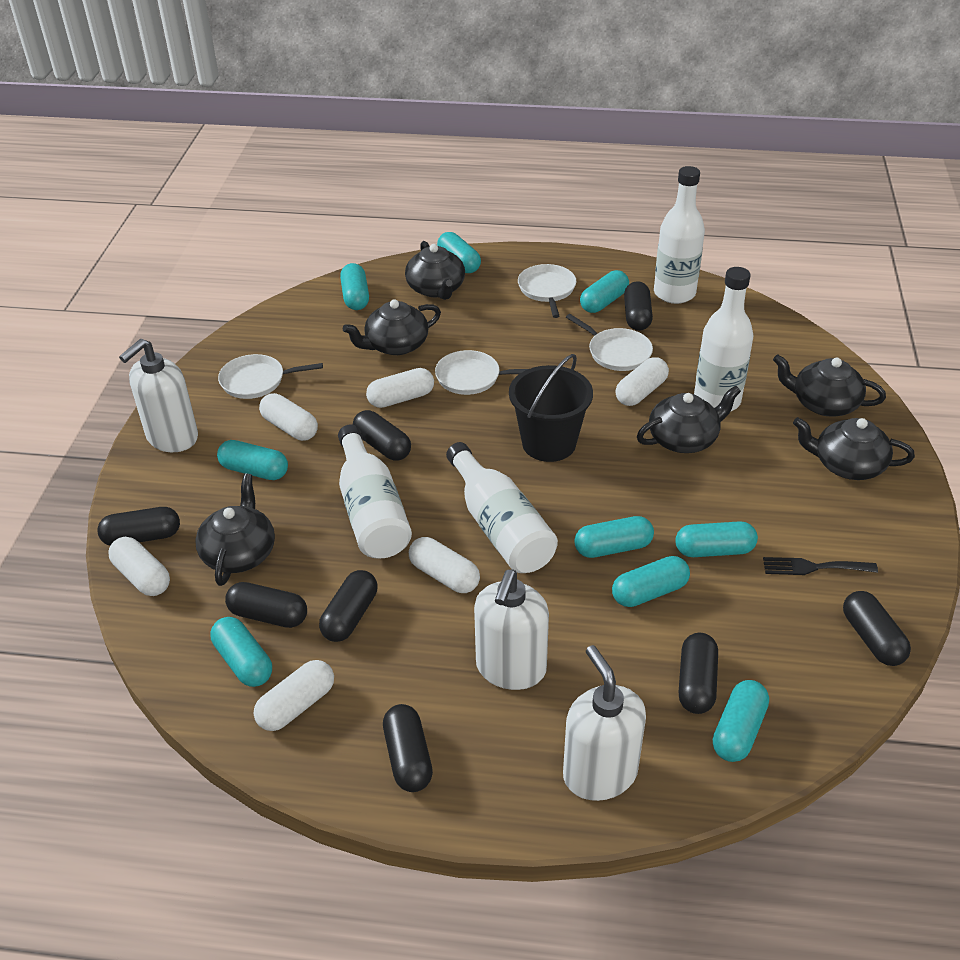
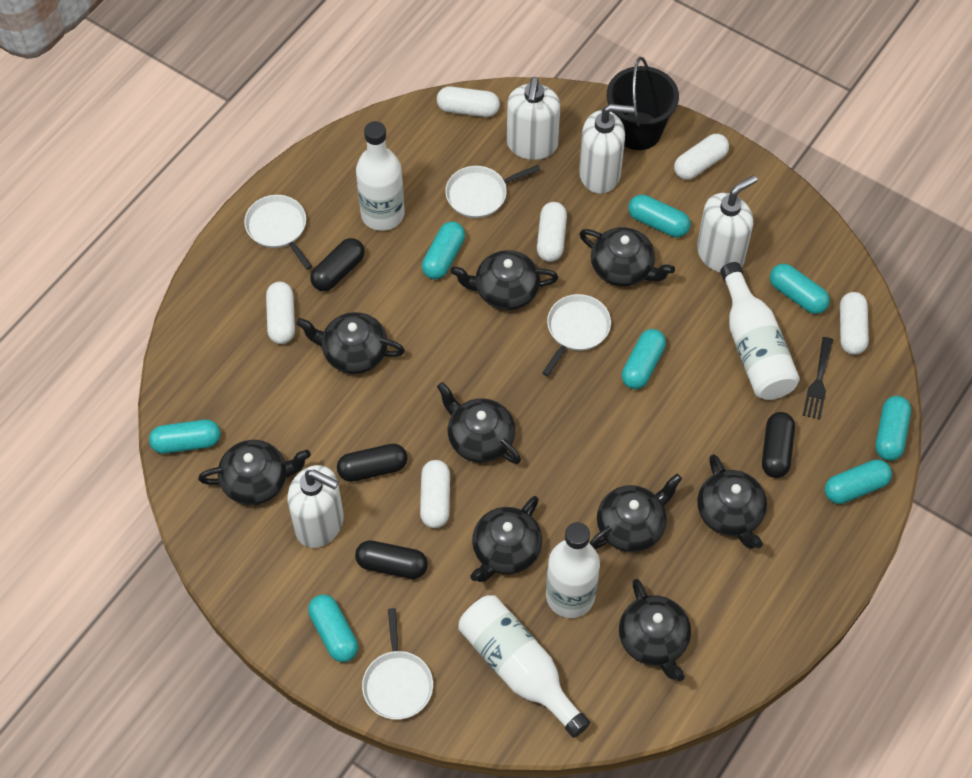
black capsule: 8 -> 4
black teapot: 6 -> 9
turquoise capsule: 9 -> 8
white soap dispenser: 3 -> 4

